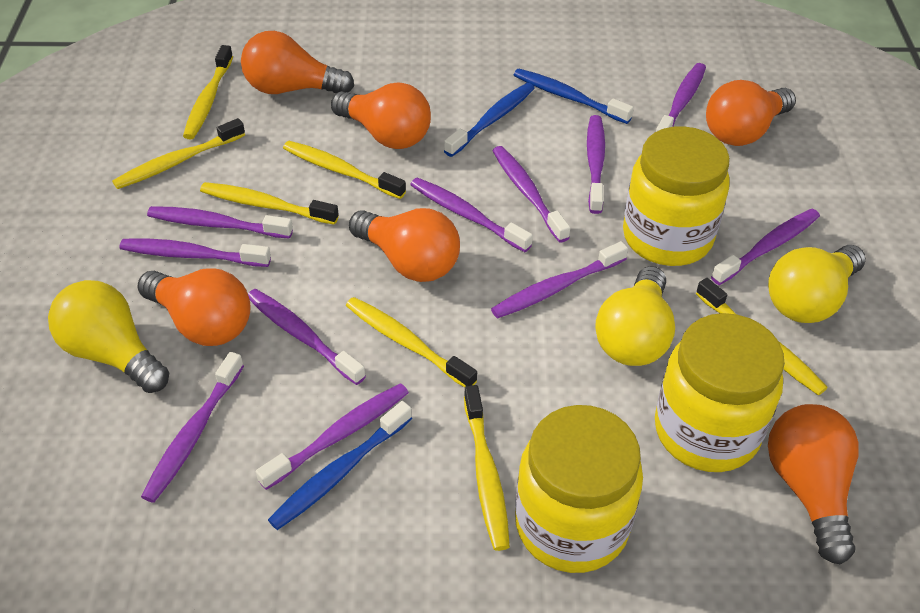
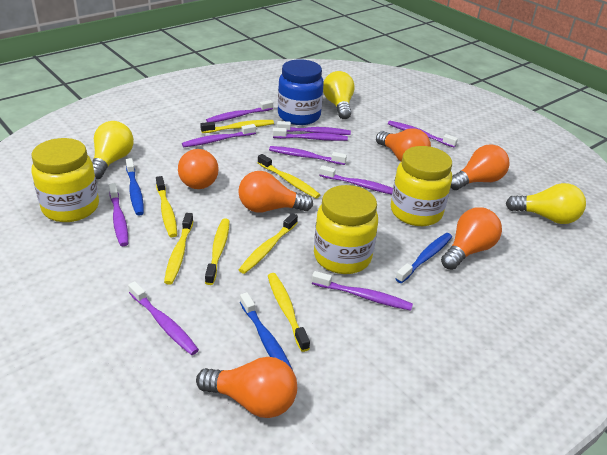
blue jar: 0 -> 1
purple toothbrush: 11 -> 10

